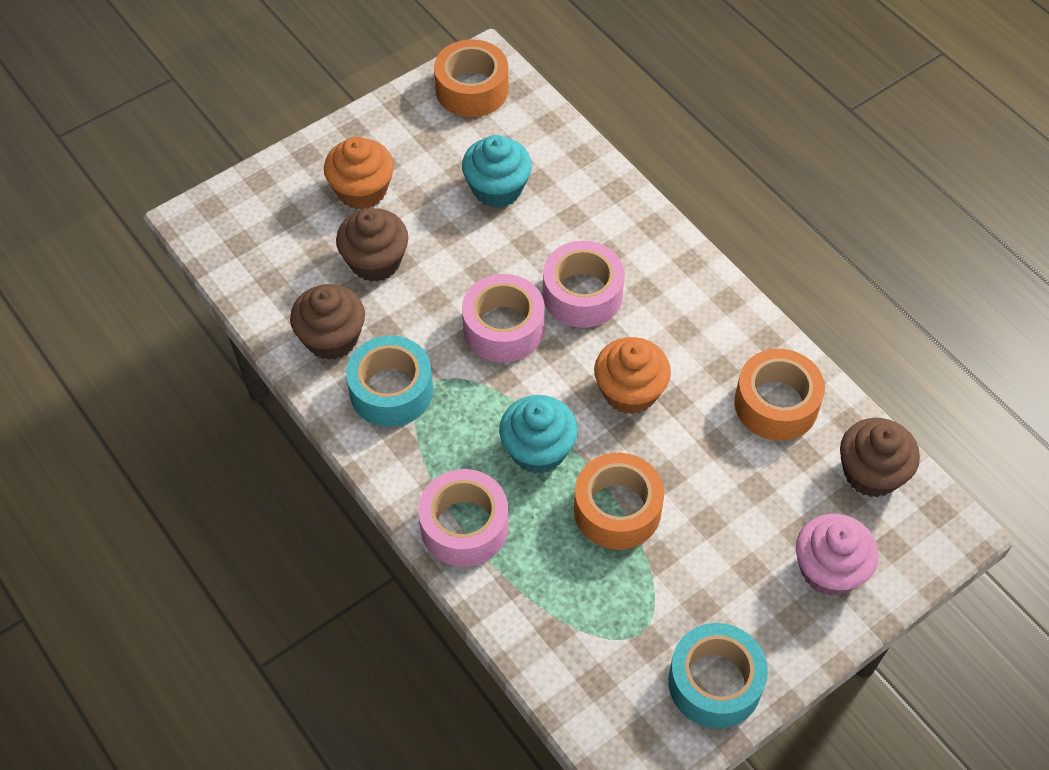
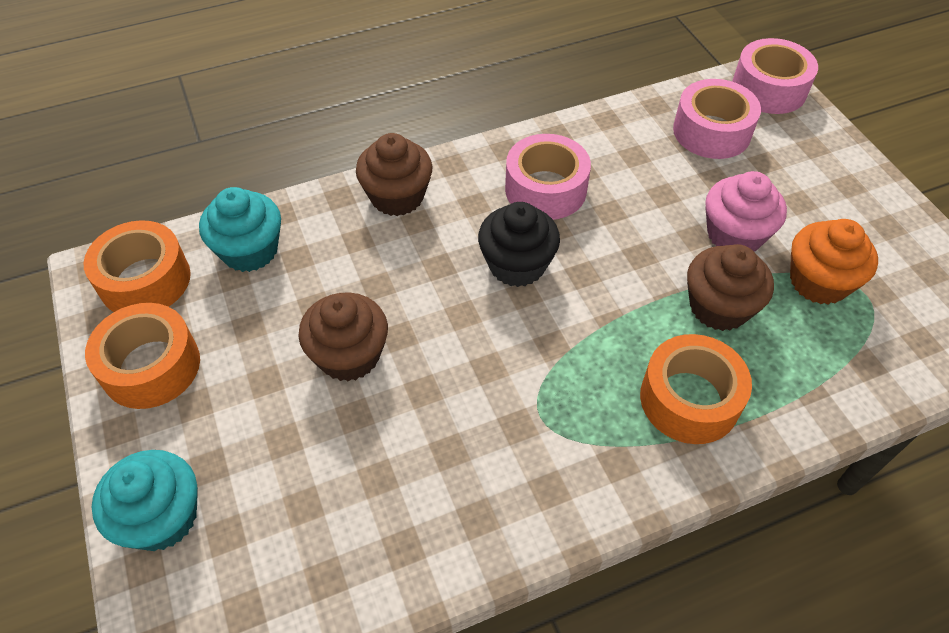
black cupcake: 0 -> 1
orange cupcake: 2 -> 1
turquoise tape: 2 -> 0

